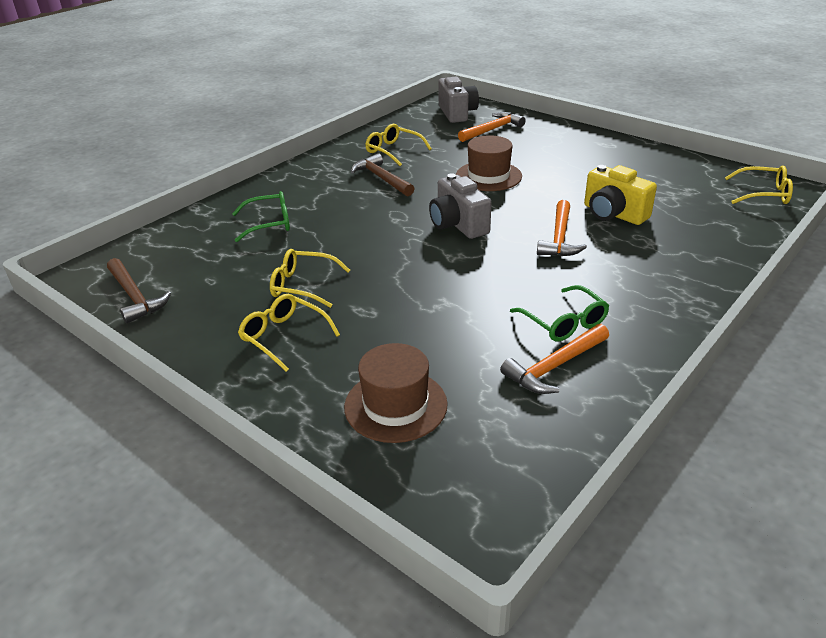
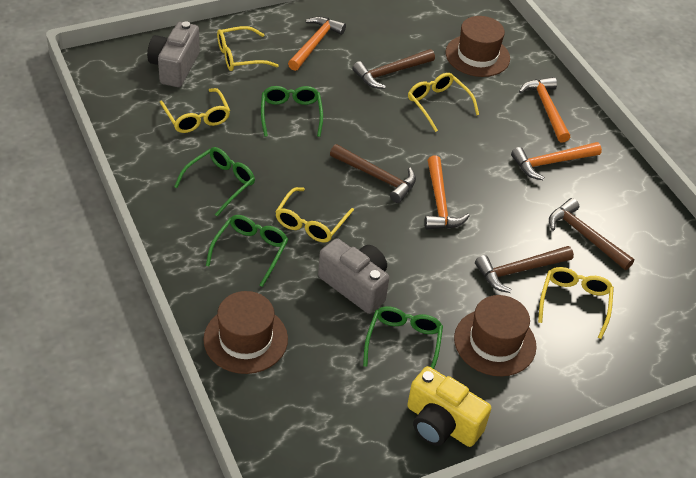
brown hammer: 2 -> 4
brown hat: 2 -> 3
green glasses: 2 -> 4
orange hammer: 3 -> 4
yellow glasses: 4 -> 5

